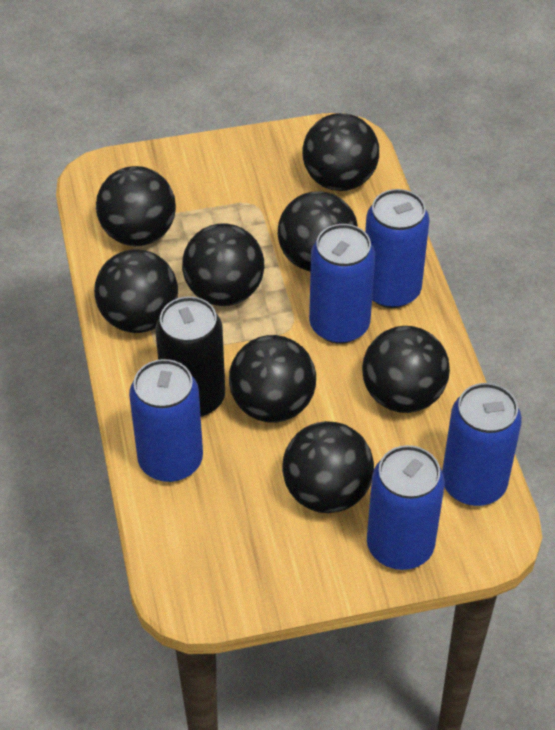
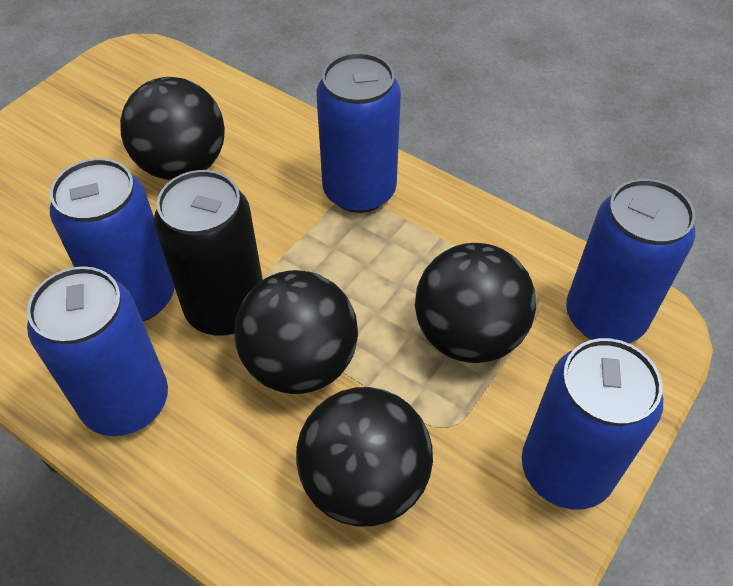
black ball: 8 -> 4

